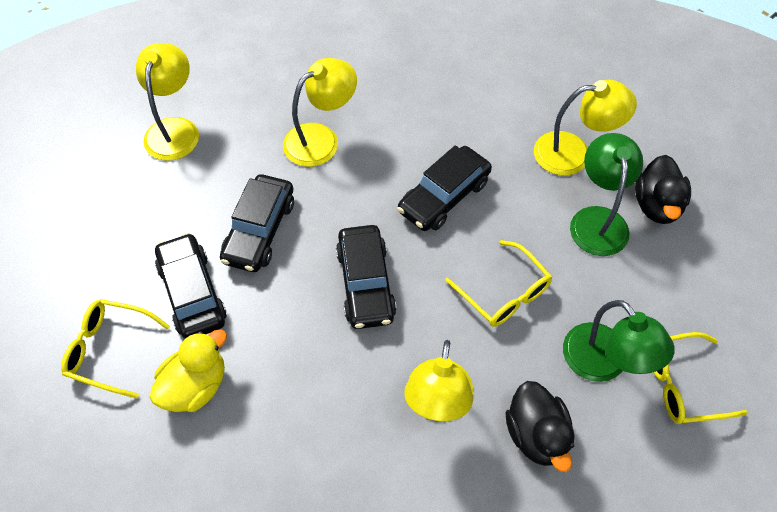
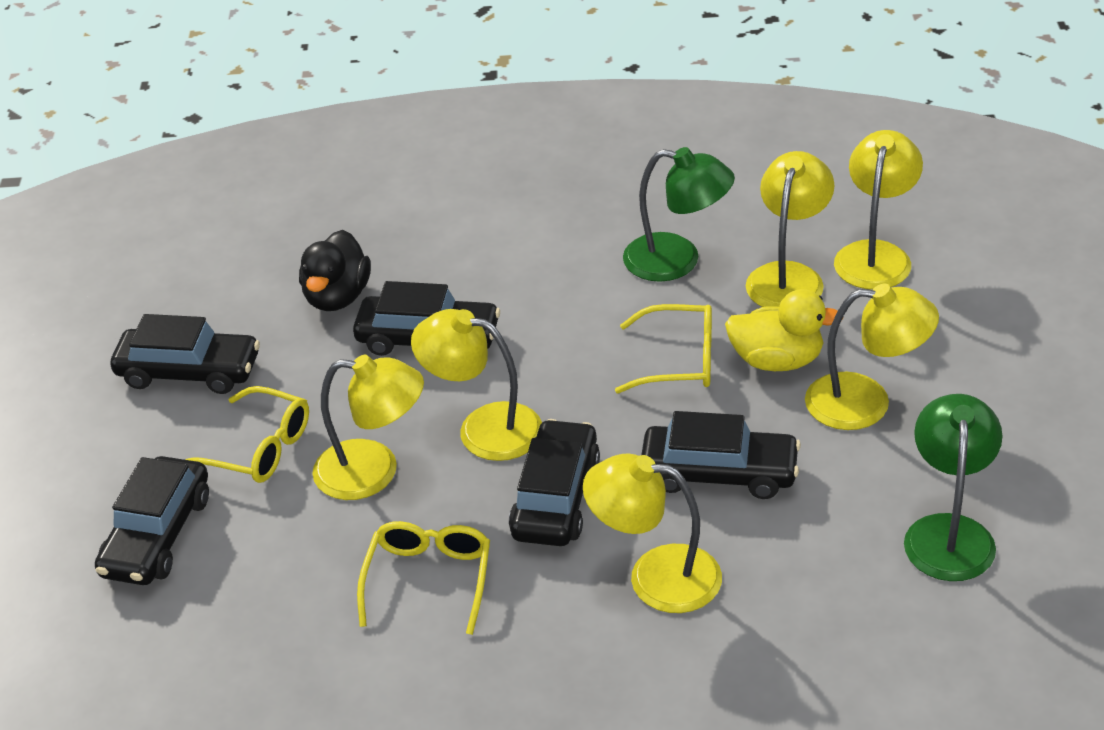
black car: 4 -> 5
black duck: 2 -> 1
yellow lamp: 4 -> 6

